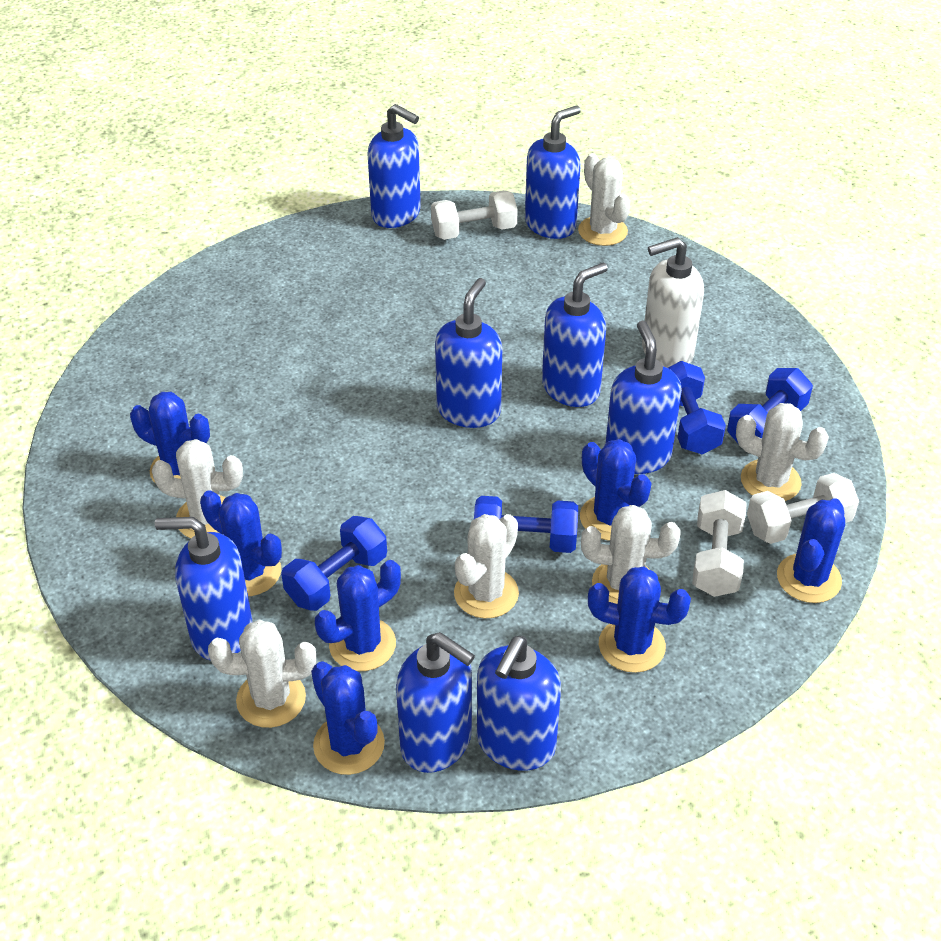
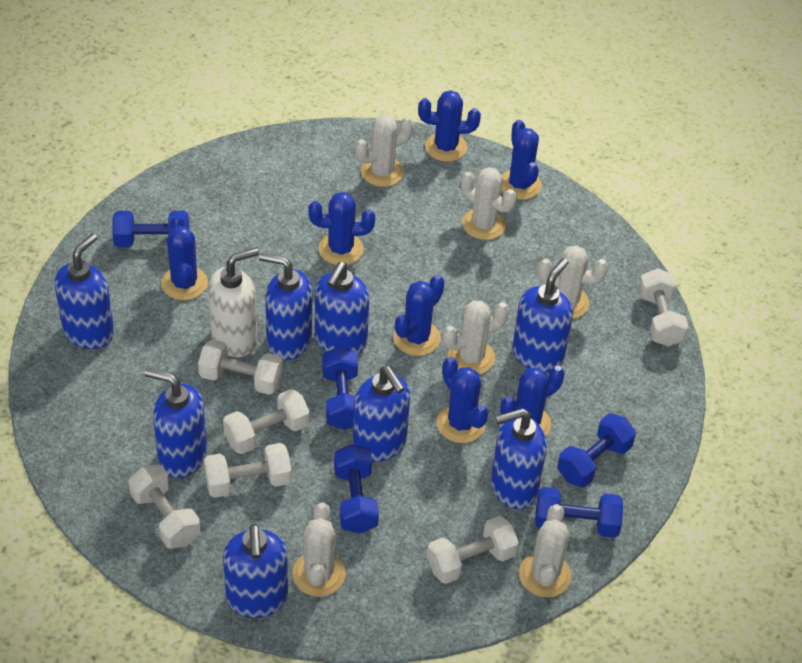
blue dumbbell: 4 -> 5
white dumbbell: 3 -> 6

